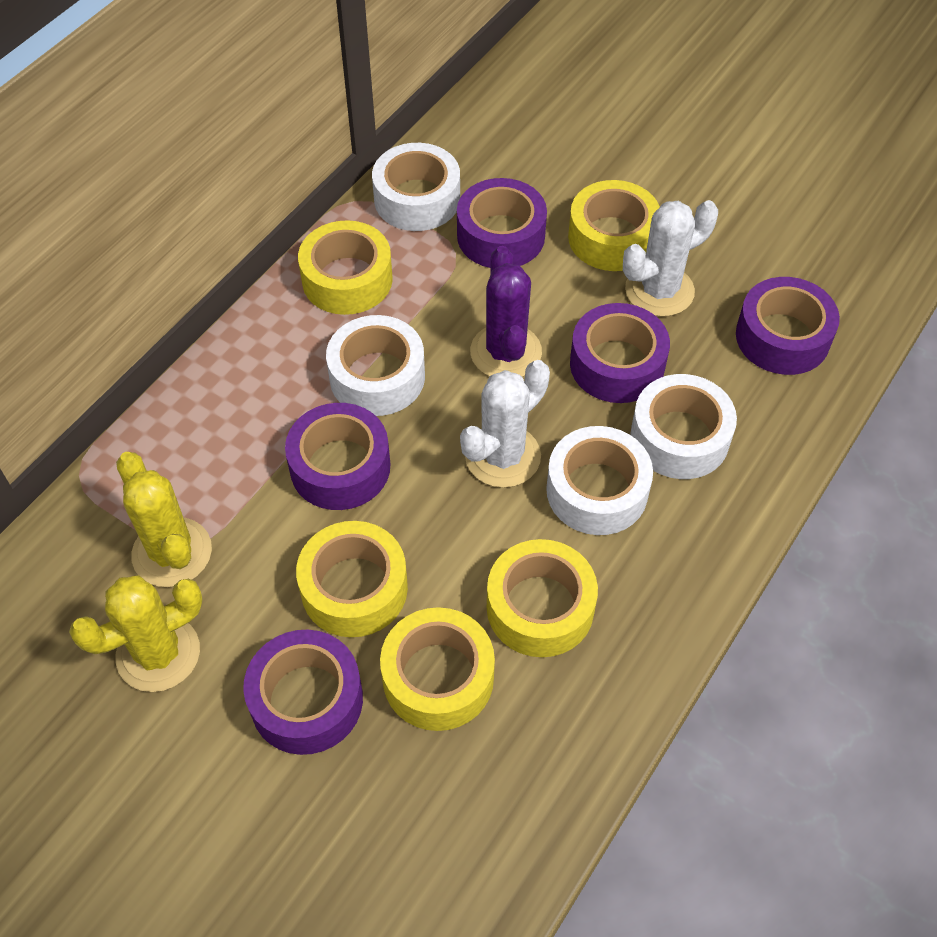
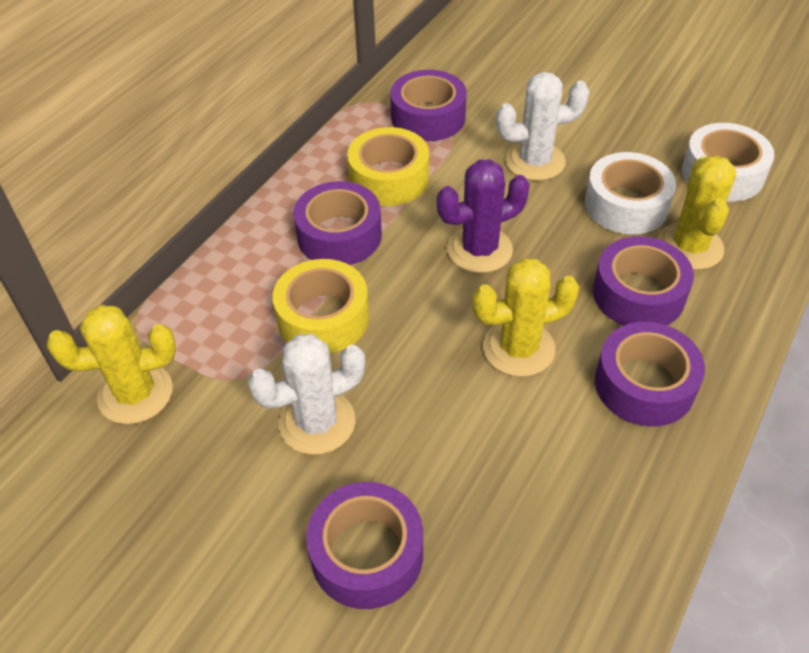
white tape: 4 -> 2
yellow cactus: 2 -> 3
yellow tape: 5 -> 2

